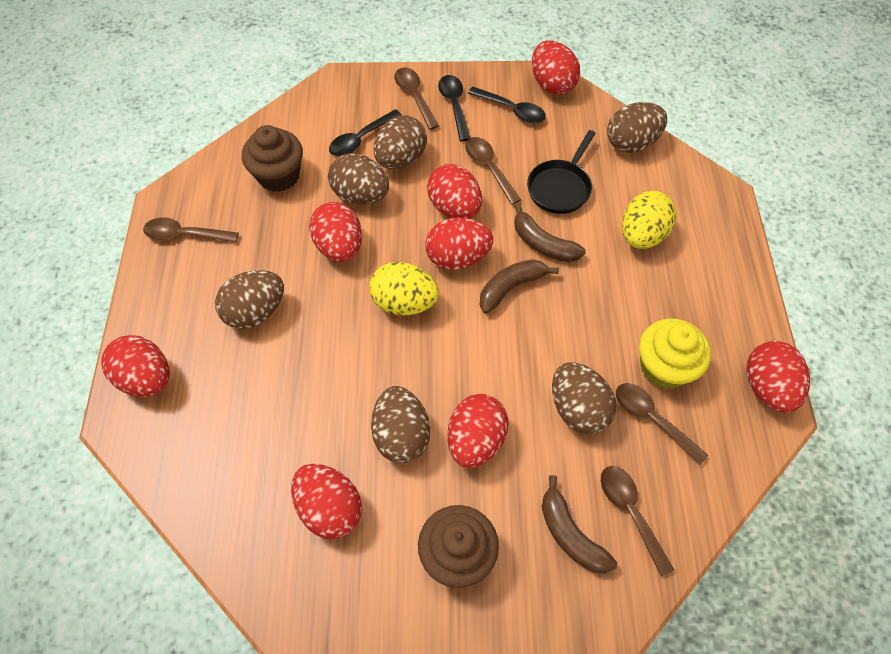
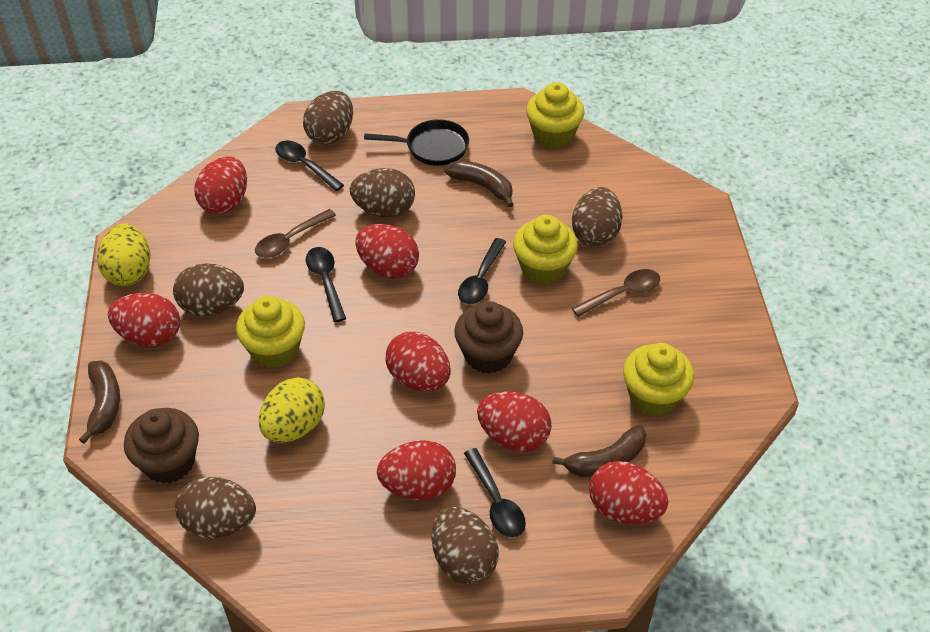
black spoon: 3 -> 4
brown spoon: 5 -> 2
red egg: 8 -> 7
yellow cupcake: 1 -> 4

